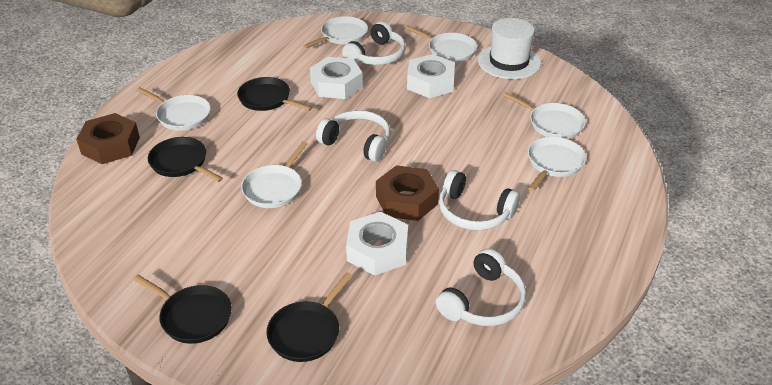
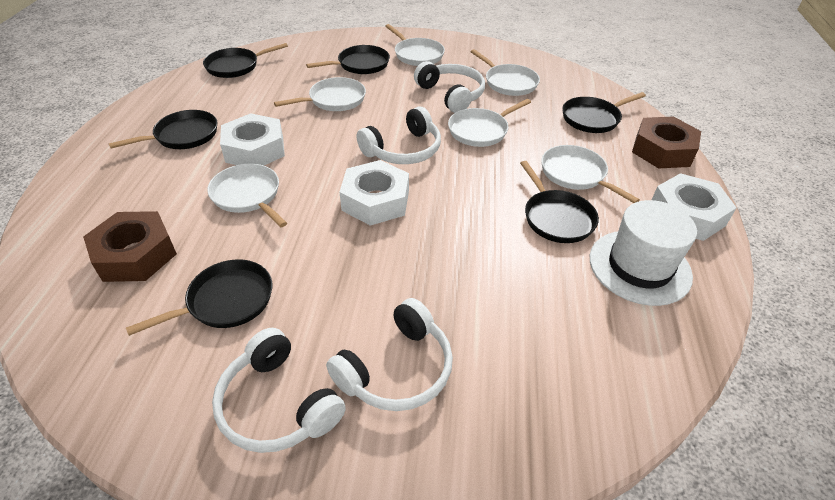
black pan: 4 -> 6

